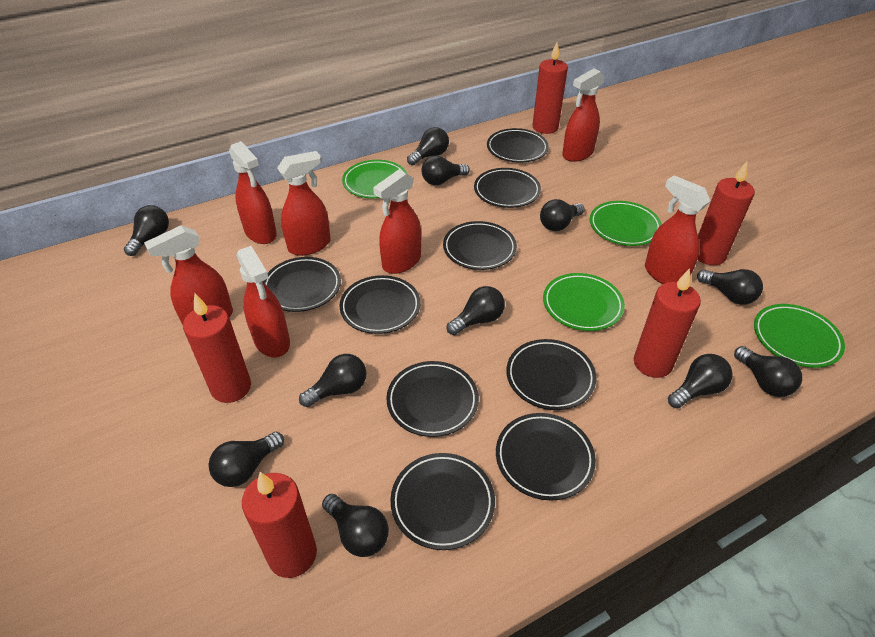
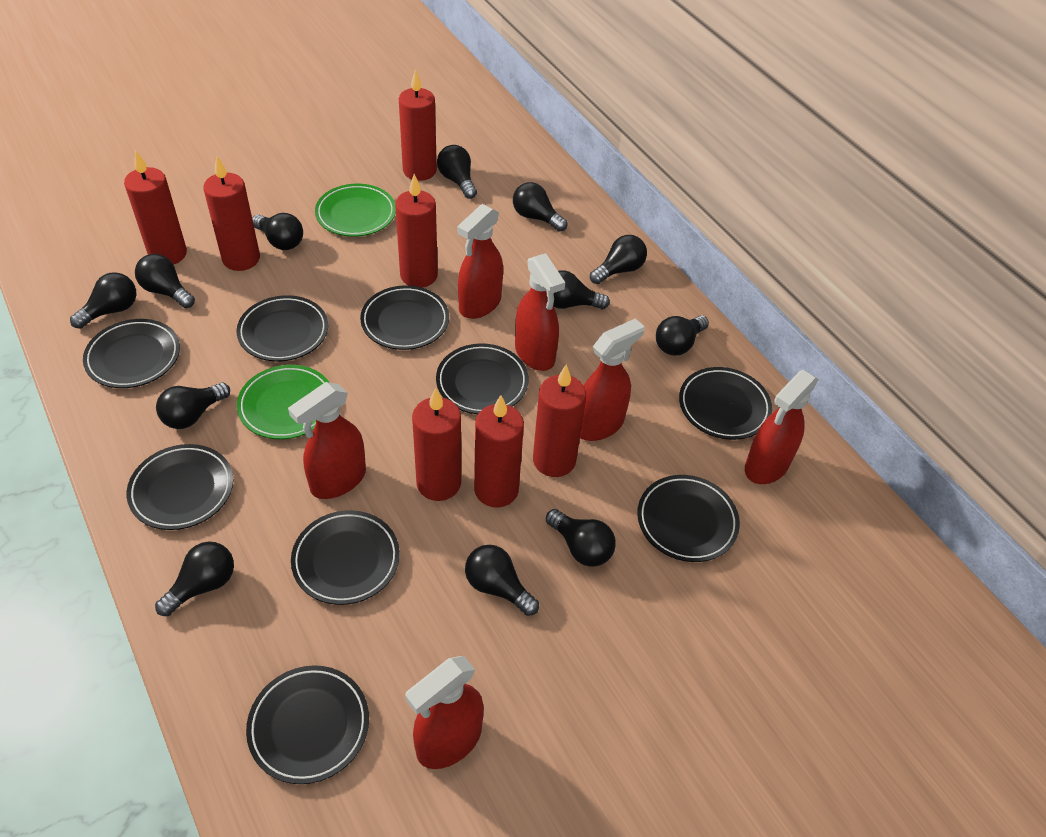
black light bulb: 11 -> 12
green plate: 4 -> 2
red candle: 5 -> 7
red spray bottle: 7 -> 6

